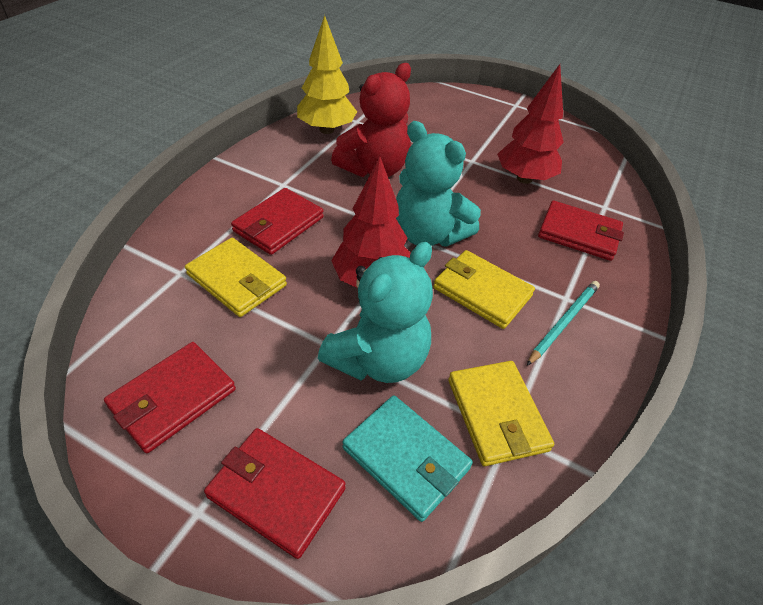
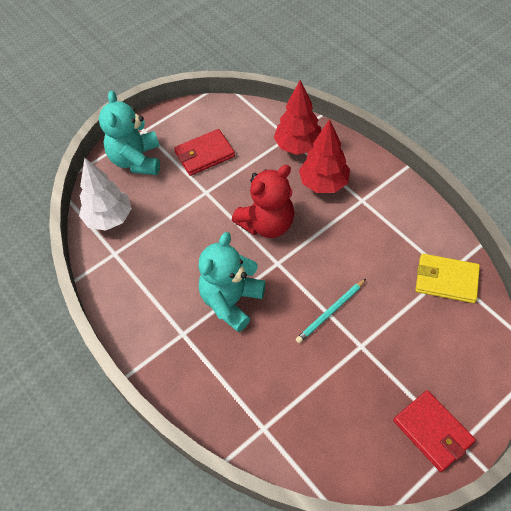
red wallet: 4 -> 2
turquoise wallet: 1 -> 0
white tree: 0 -> 1
yellow tree: 1 -> 0
yellow wallet: 3 -> 1

